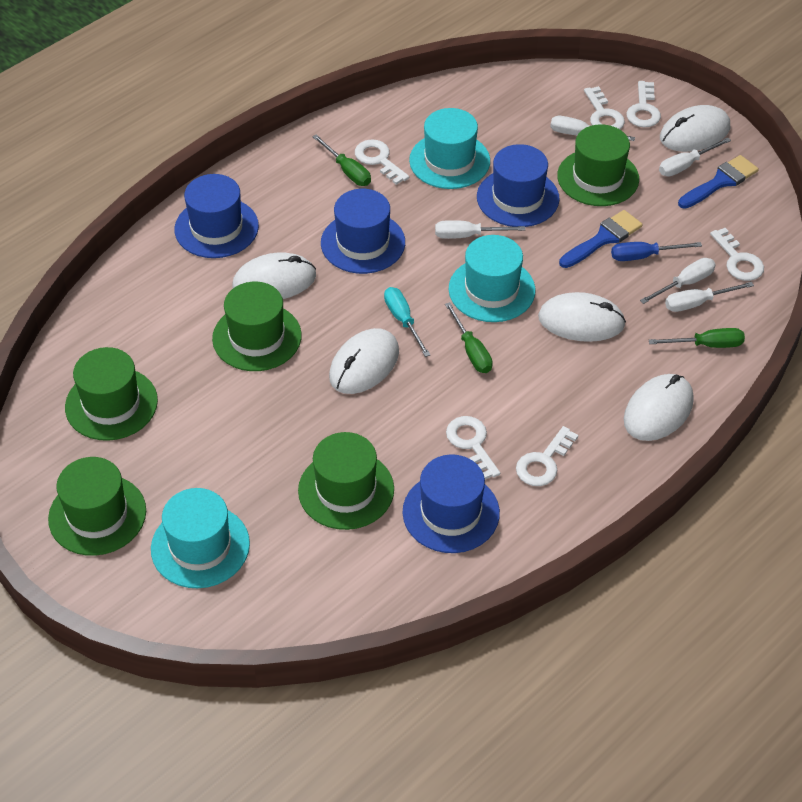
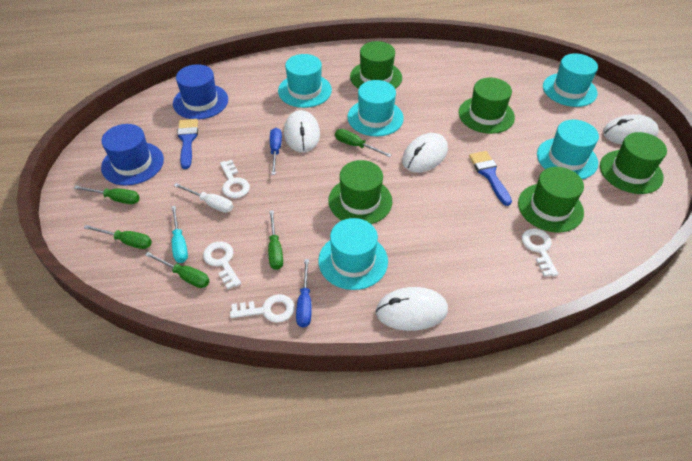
blue hat: 4 -> 2
blue screwdriver: 1 -> 2
green screwdriver: 3 -> 5
turquoise hat: 3 -> 5
white key: 6 -> 4
white mouse: 5 -> 4
white screwdriver: 5 -> 1

